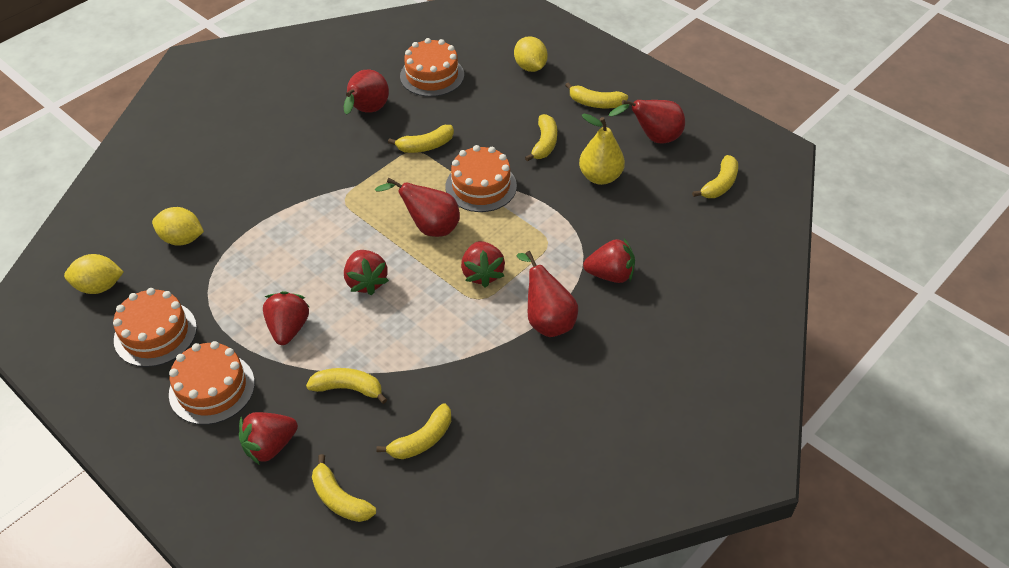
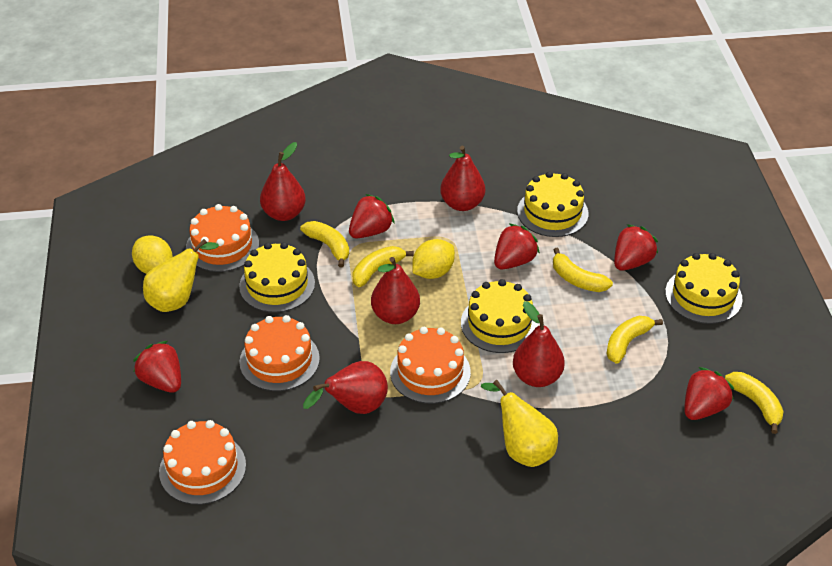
red pear: 4 -> 5
yellow banana: 7 -> 5
yellow cake: 0 -> 4
yellow lemon: 3 -> 2
yellow pear: 1 -> 2

